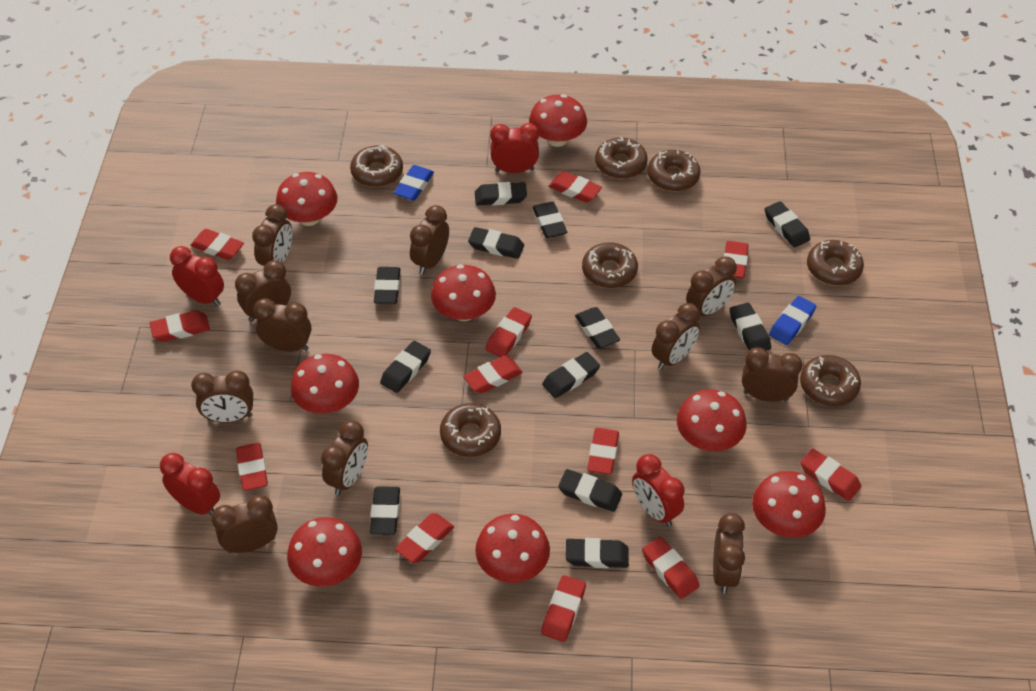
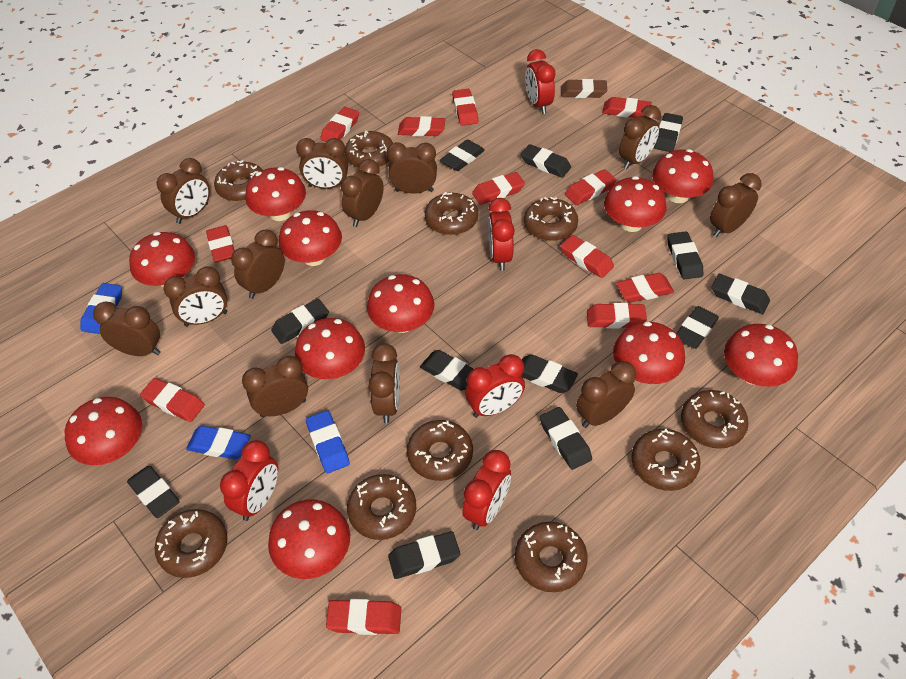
blue eraser: 2 -> 3
brown clock: 11 -> 12
brown donut: 7 -> 10
brown eraser: 0 -> 1
red clock: 4 -> 5
red mushroom: 8 -> 11

